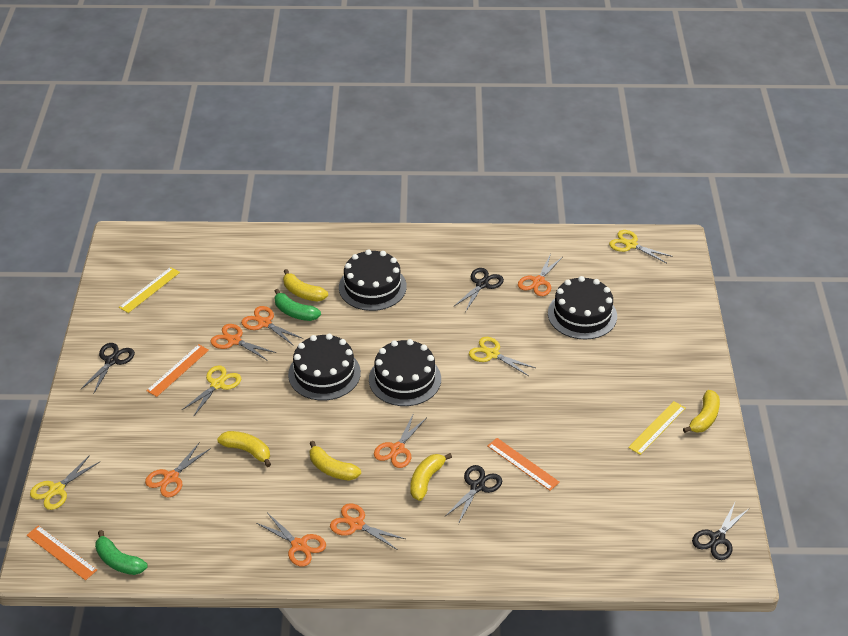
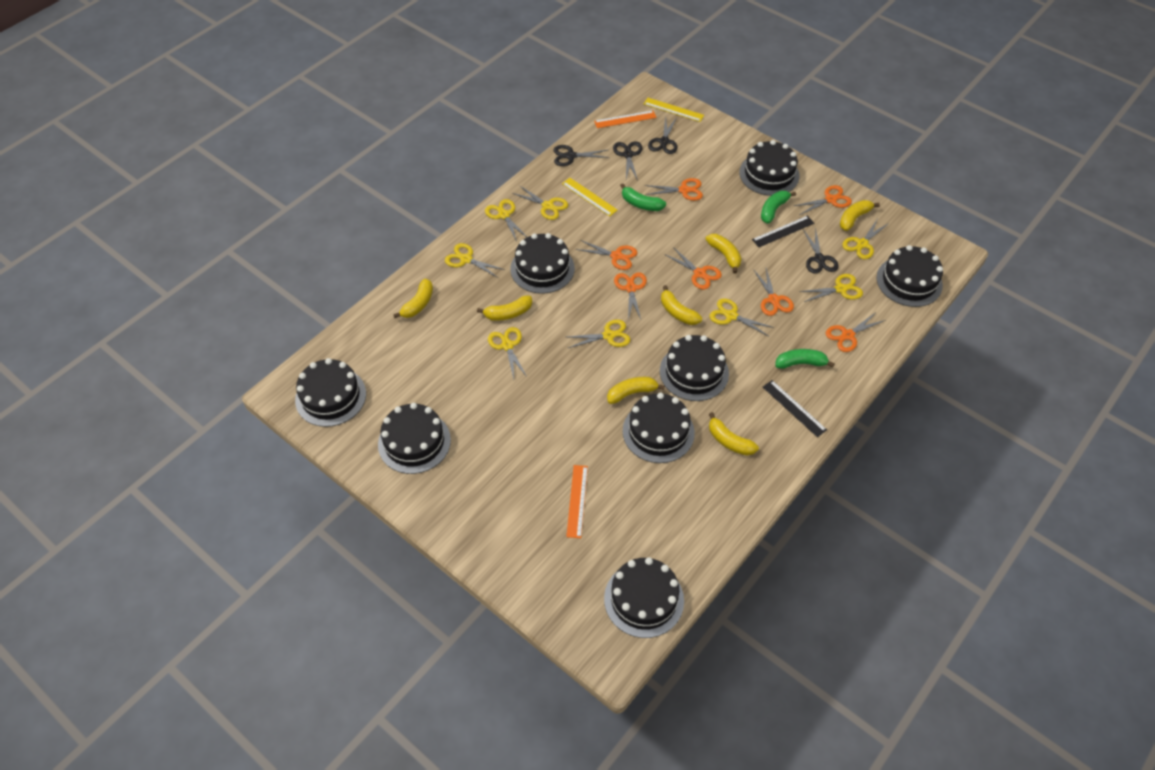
black cake: 4 -> 8
black ruler: 0 -> 2
green banana: 2 -> 3
orange ruler: 3 -> 2
yellow banana: 5 -> 7
yellow scissors: 4 -> 8

